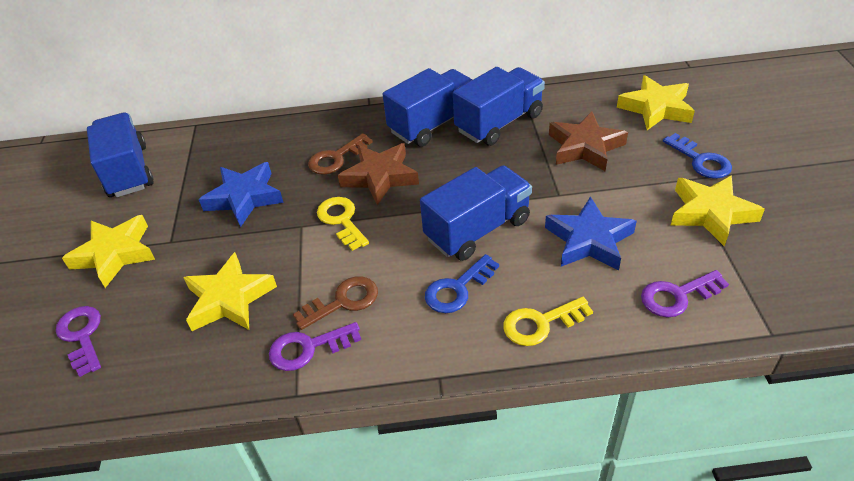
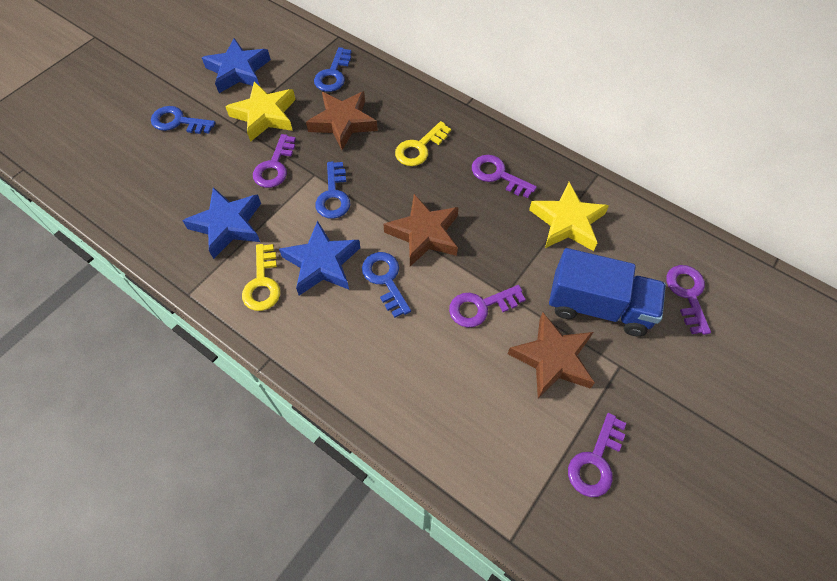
blue key: 2 -> 4
blue star: 2 -> 3
blue truck: 4 -> 1
brown key: 2 -> 0
brown star: 2 -> 3
purple key: 3 -> 5
yellow star: 4 -> 2

